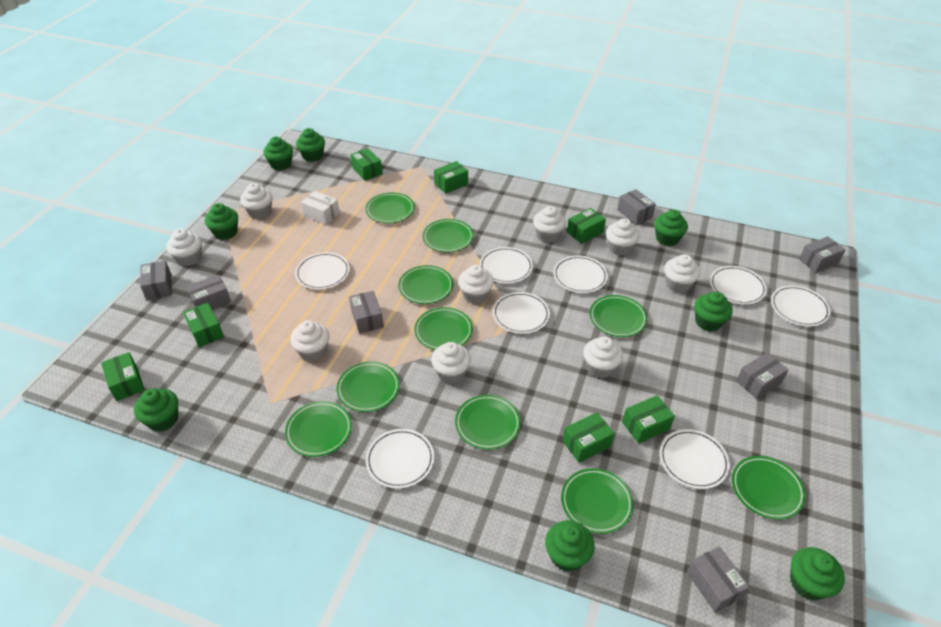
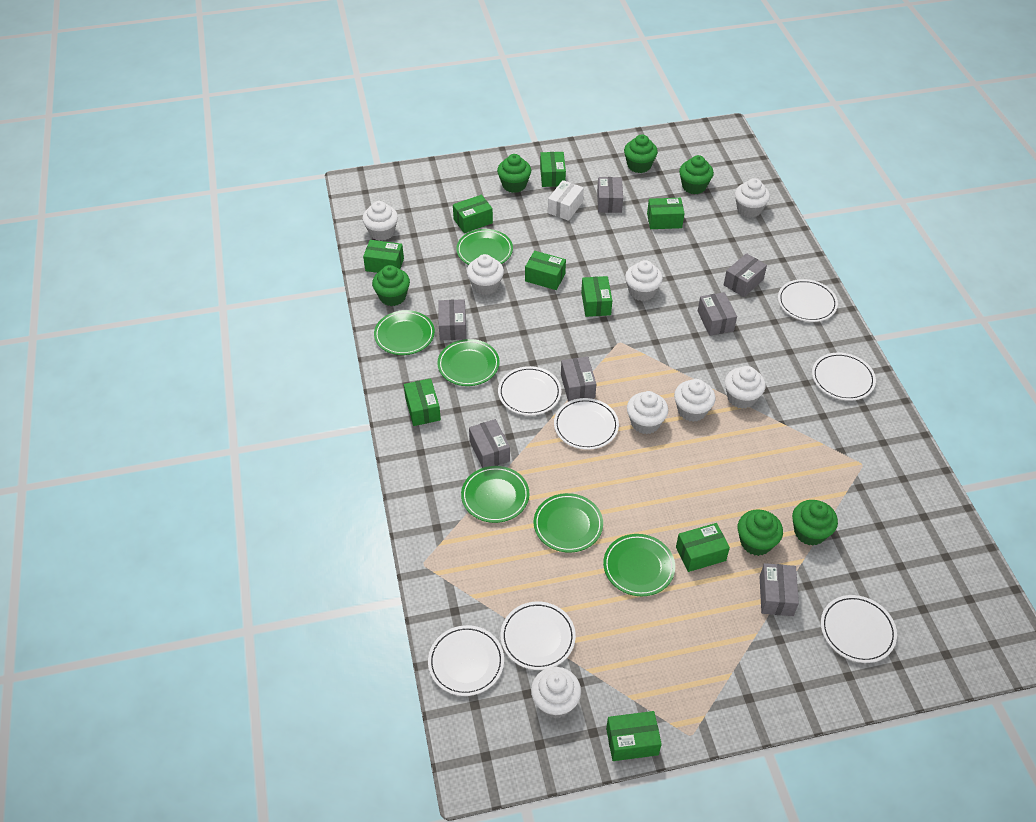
green box: 7 -> 9
green cupcake: 8 -> 6
green plate: 10 -> 6
white cupcake: 9 -> 8
white plate: 8 -> 7

